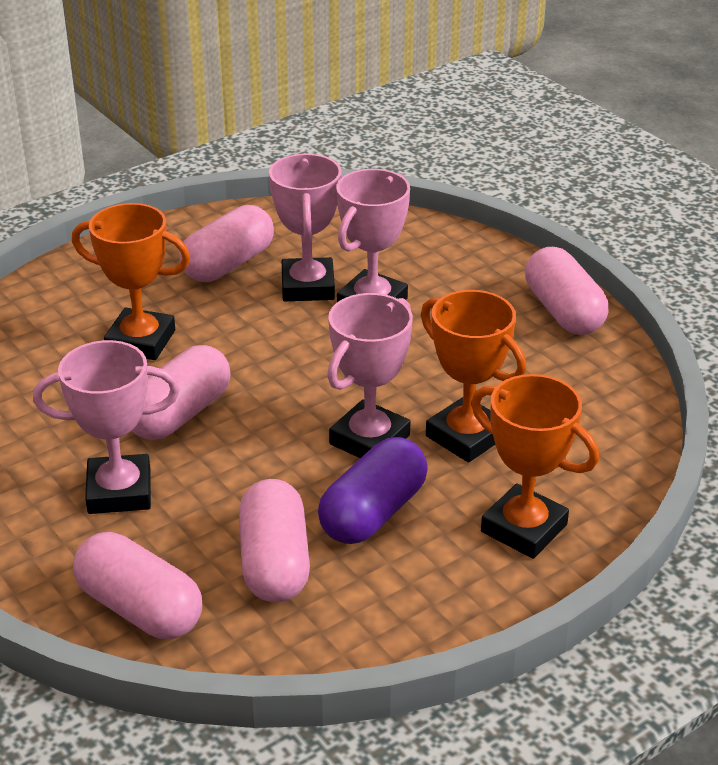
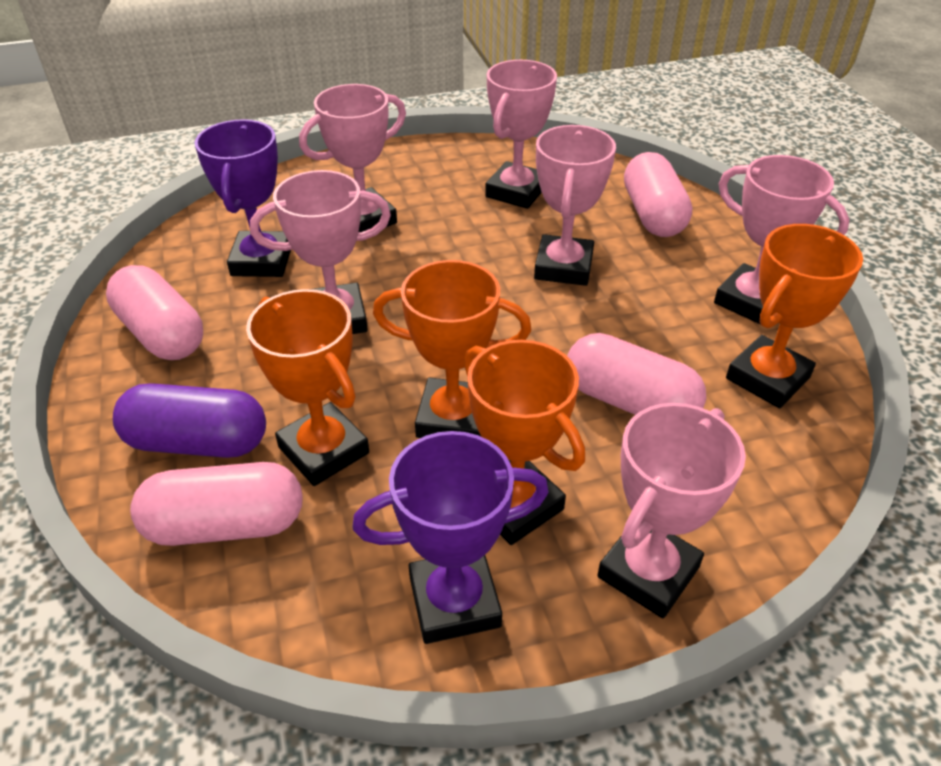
orange trophy: 3 -> 4
pink capsule: 5 -> 4
pink trophy: 4 -> 6
purple trophy: 0 -> 2

